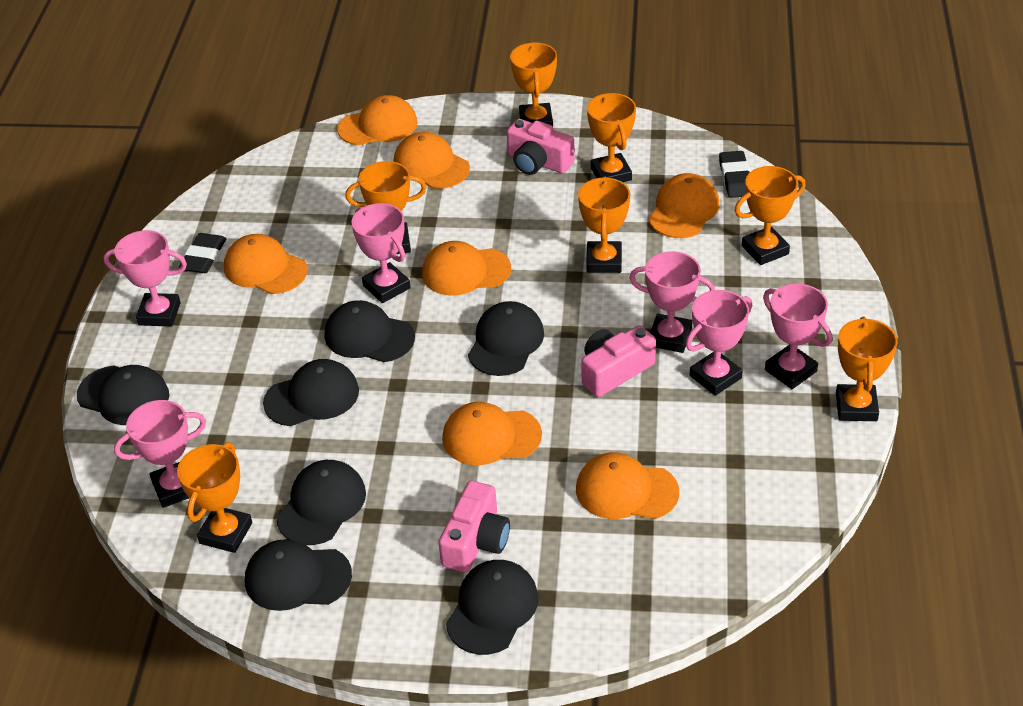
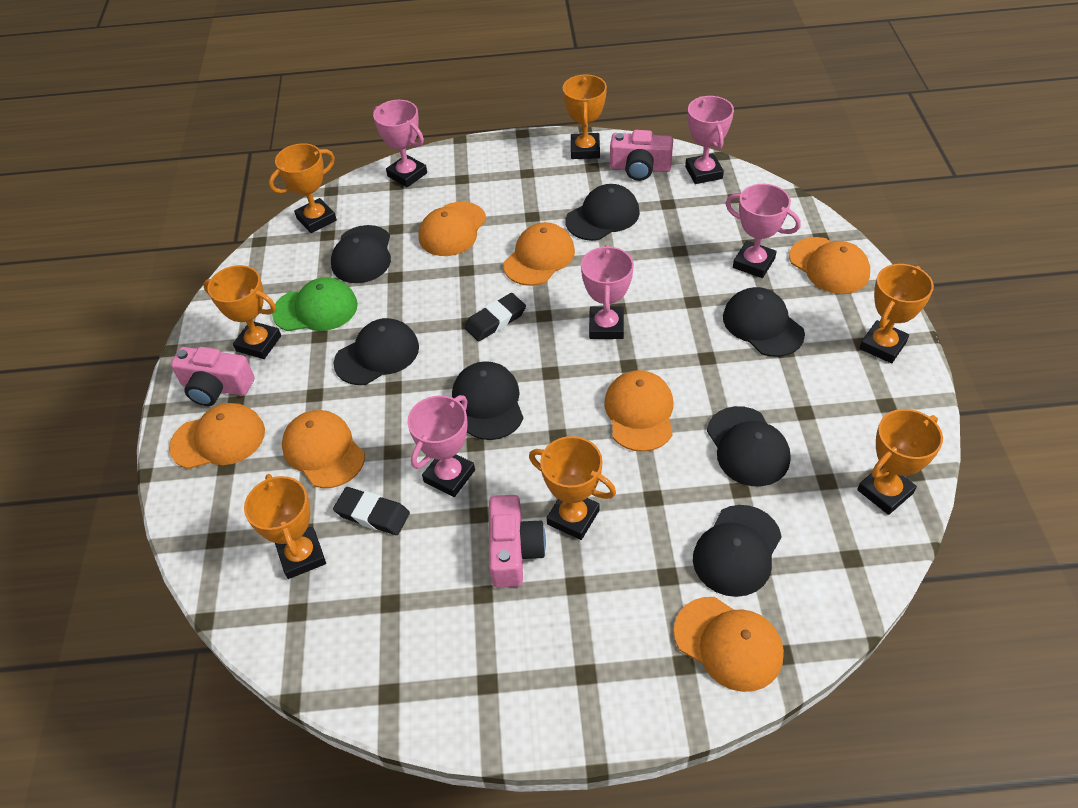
green cap: 0 -> 1
pink trophy: 6 -> 5

